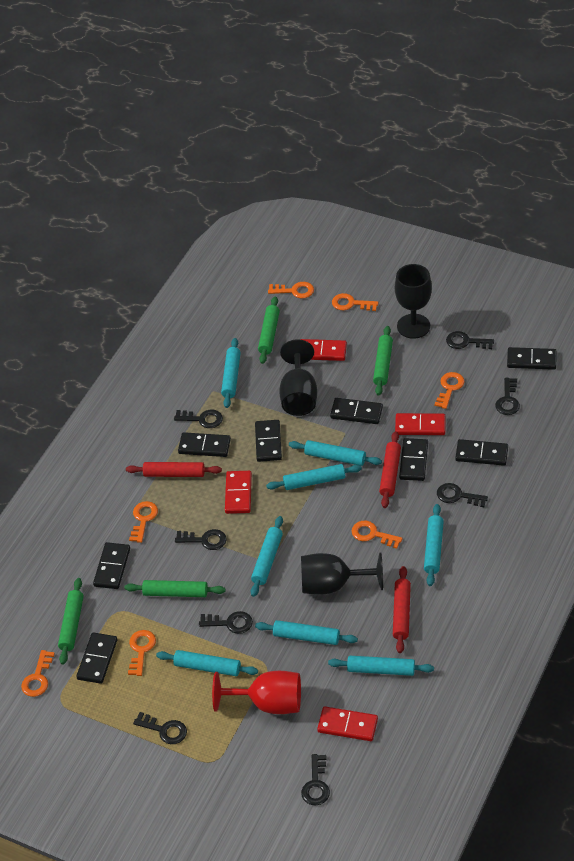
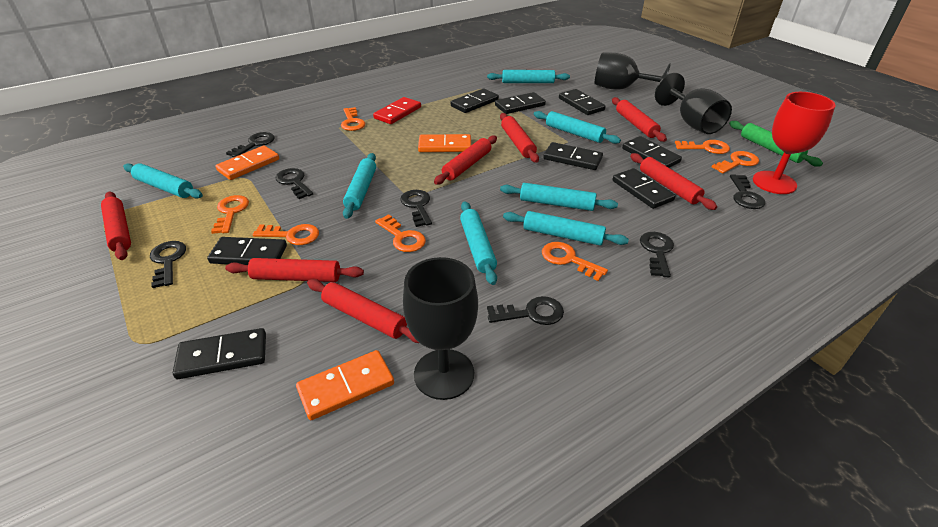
black key: 8 -> 7
green rolling pin: 4 -> 1
orange domino: 0 -> 3
red domino: 4 -> 1
red rolling pin: 3 -> 7
turquoise rolling pin: 8 -> 7

